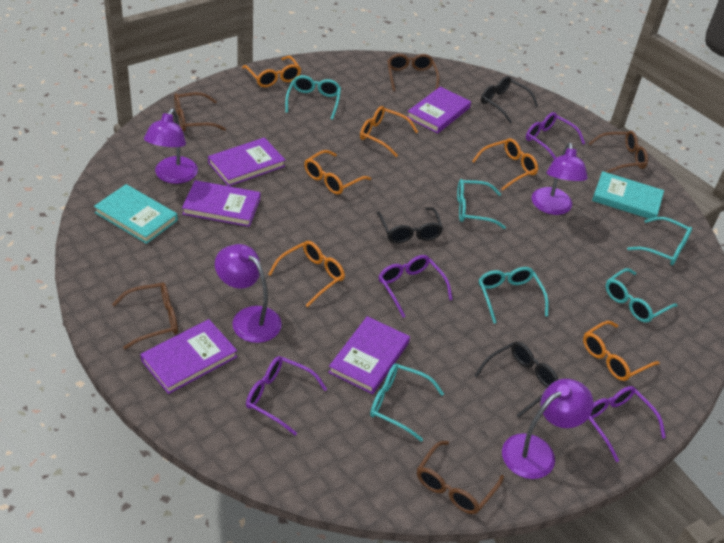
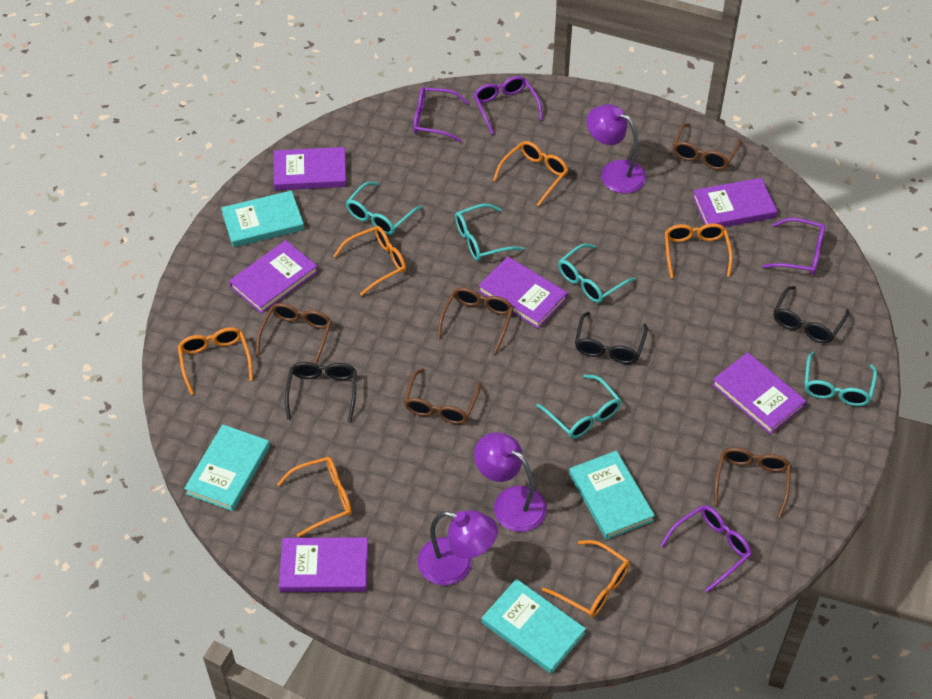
purple book: 5 -> 6
purple lamp: 4 -> 3
turquoise book: 2 -> 4
turquoise glasses: 6 -> 5

